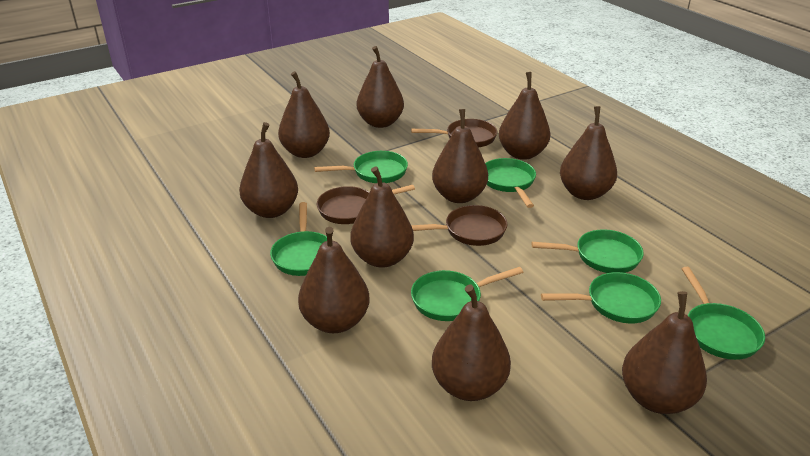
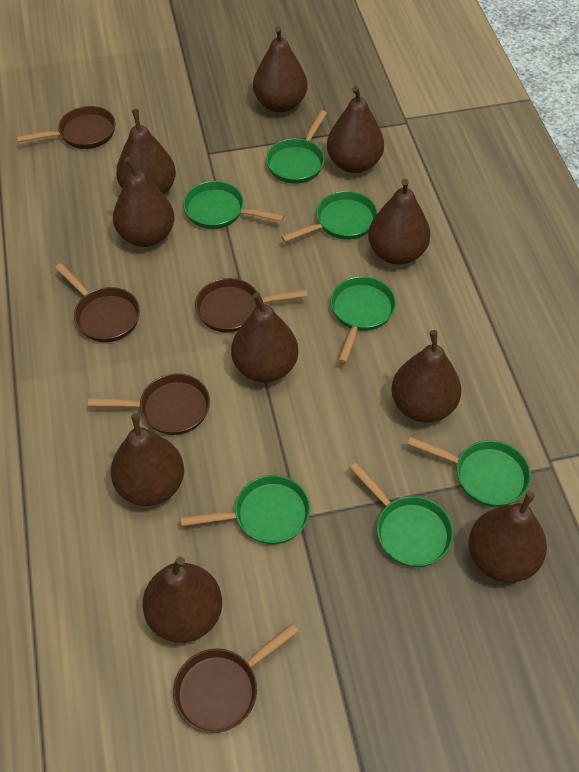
brown pan: 3 -> 5

